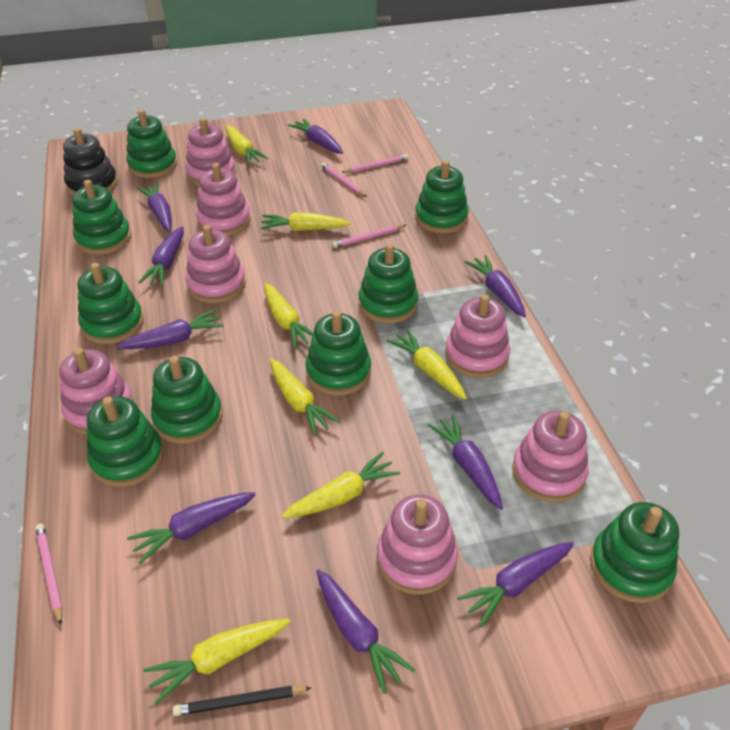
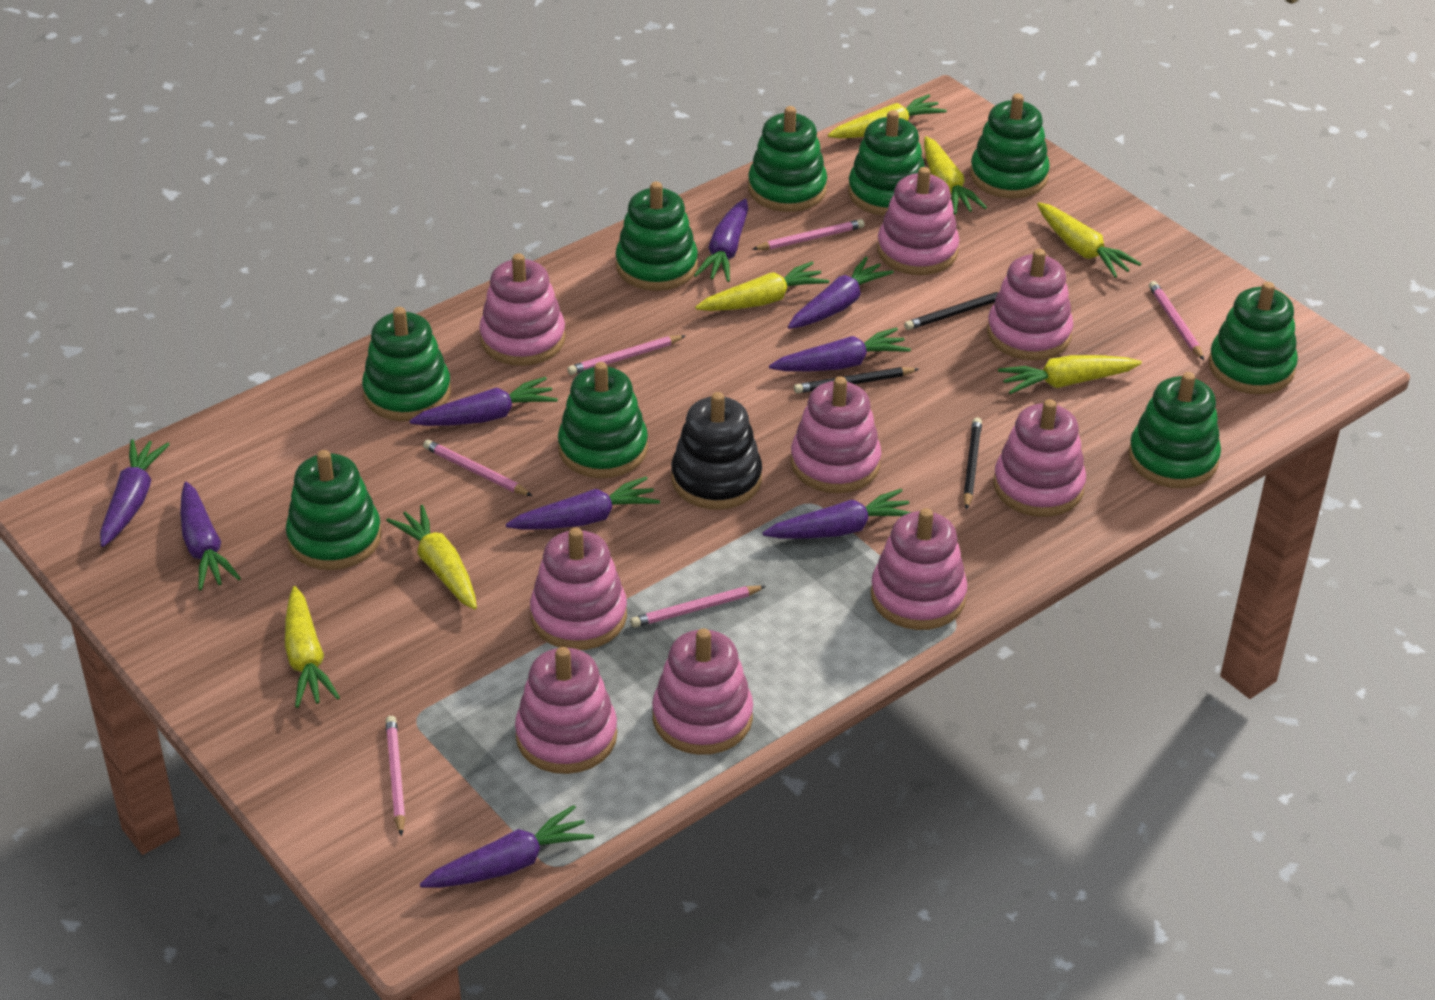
black pencil: 1 -> 3
pink pencil: 4 -> 6
pink stacking toy: 7 -> 9

